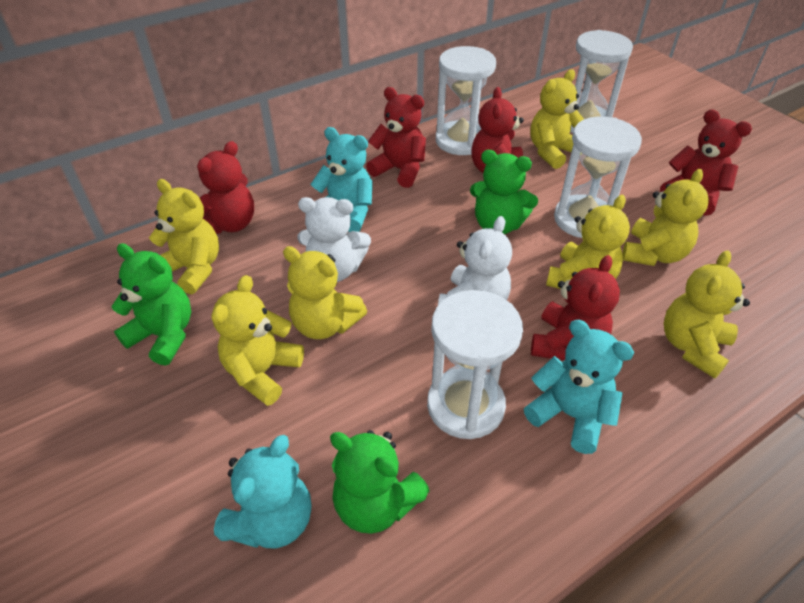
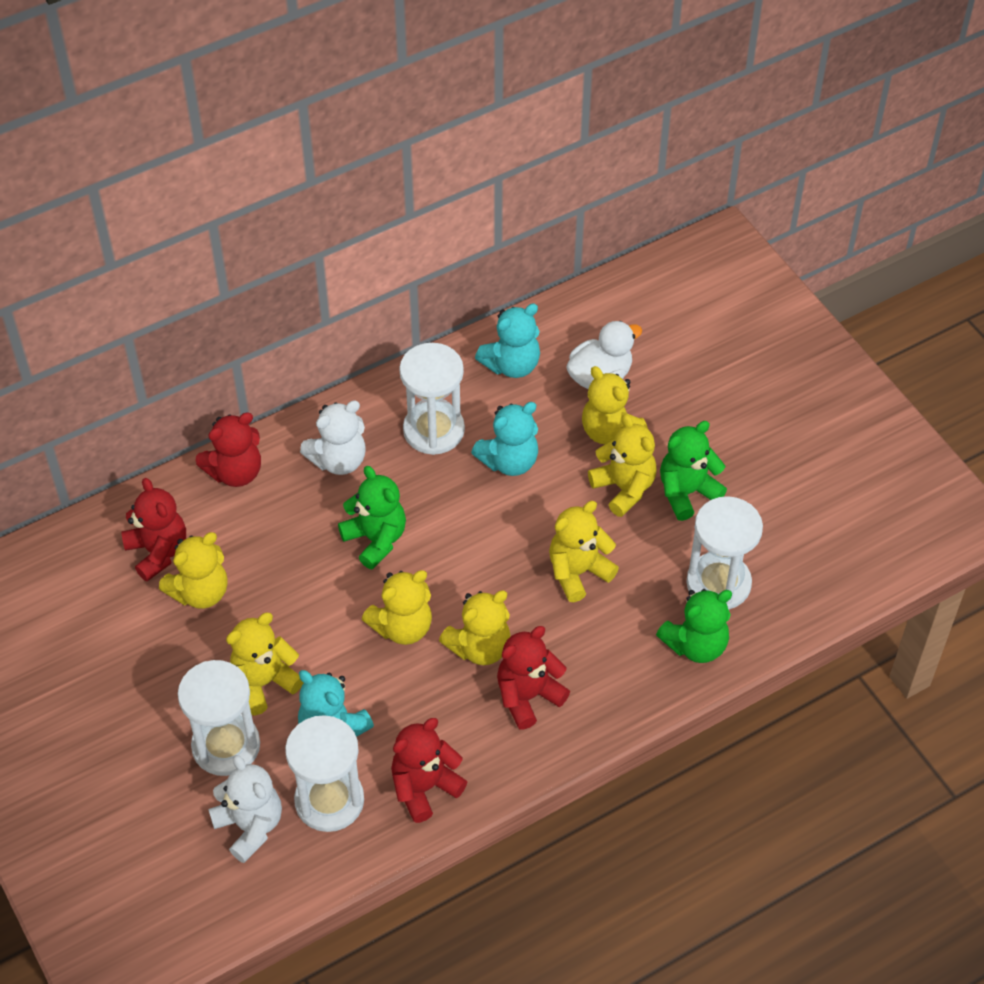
red teddy bear: 5 -> 4
white duck: 0 -> 1

